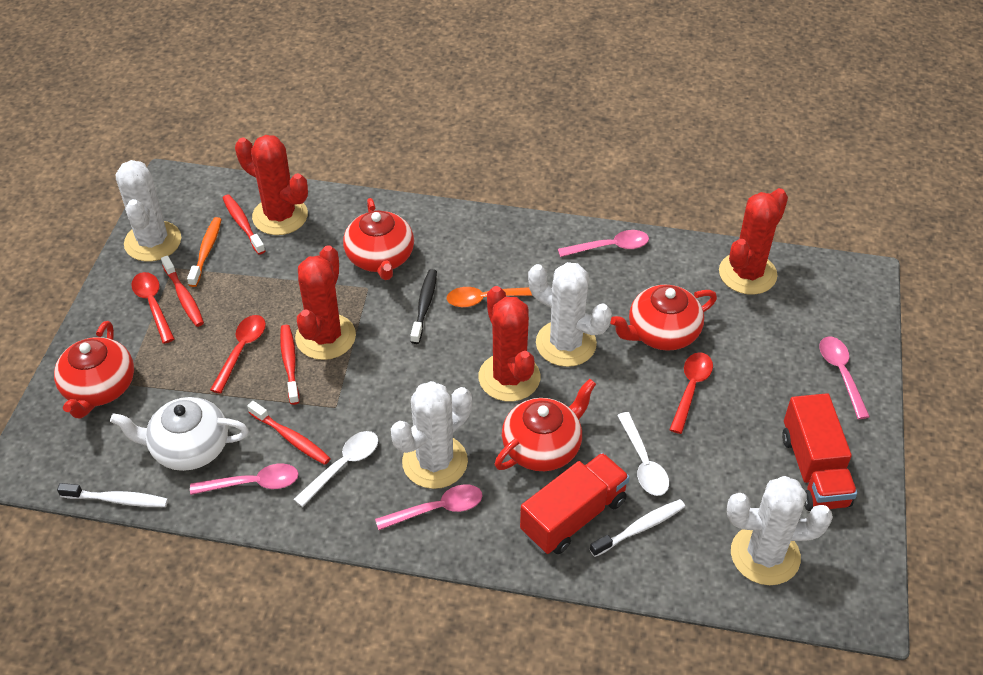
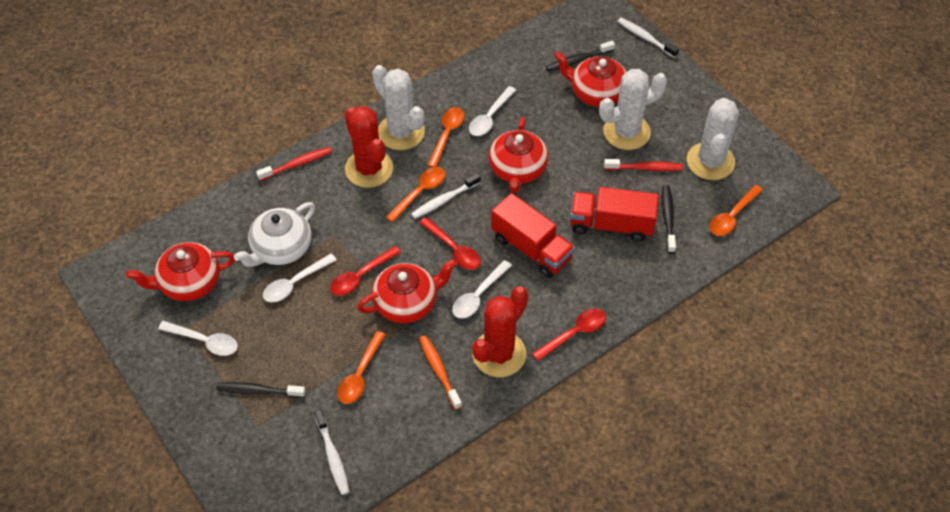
black toothbrush: 1 -> 3
orange spoon: 1 -> 4
pink spoon: 4 -> 0
red cactus: 4 -> 2
red toothbrush: 4 -> 2
white cactus: 4 -> 3
white spoon: 2 -> 4
white toothbrush: 2 -> 3

